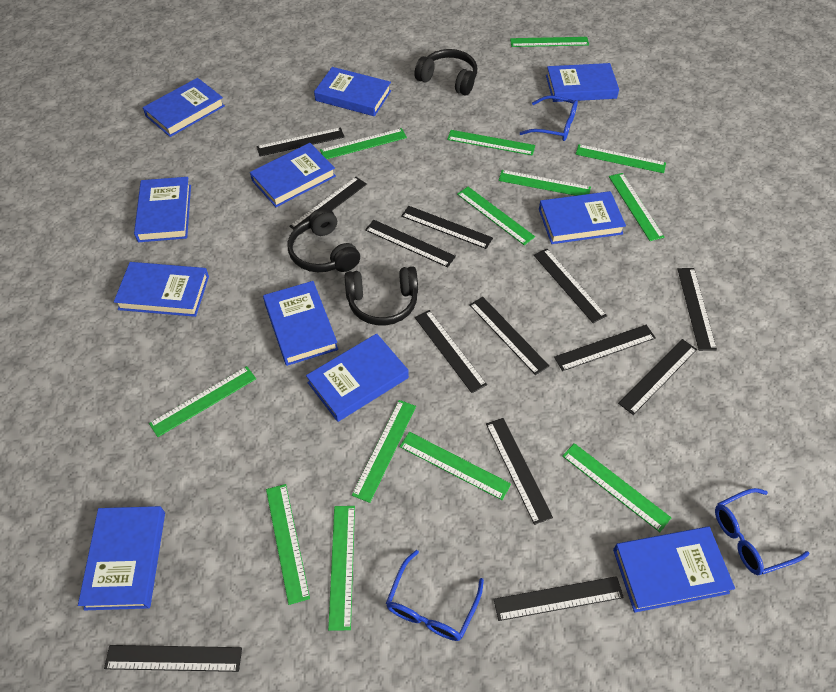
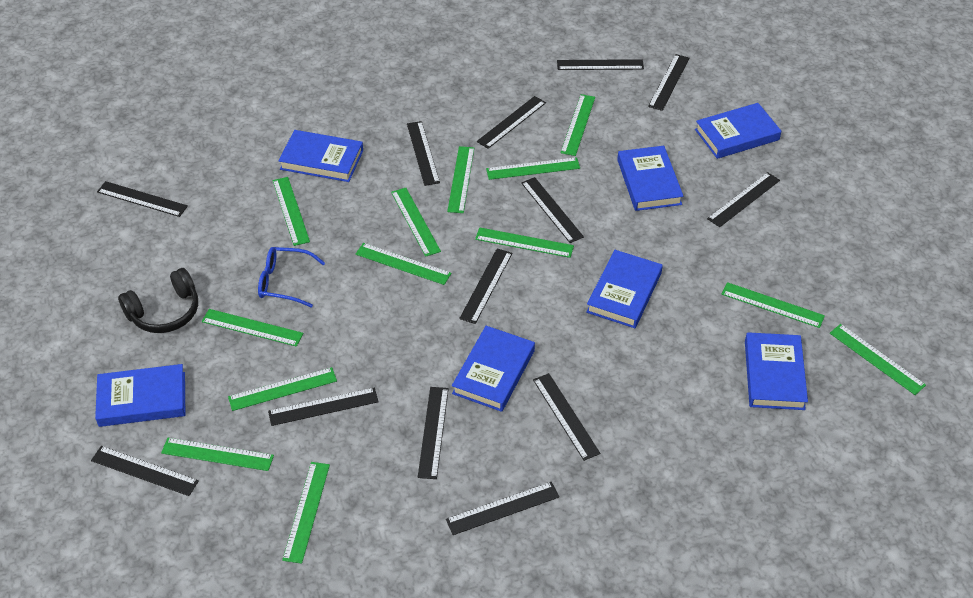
black headphones: 3 -> 1
blue book: 11 -> 7
blue glasses: 3 -> 1

